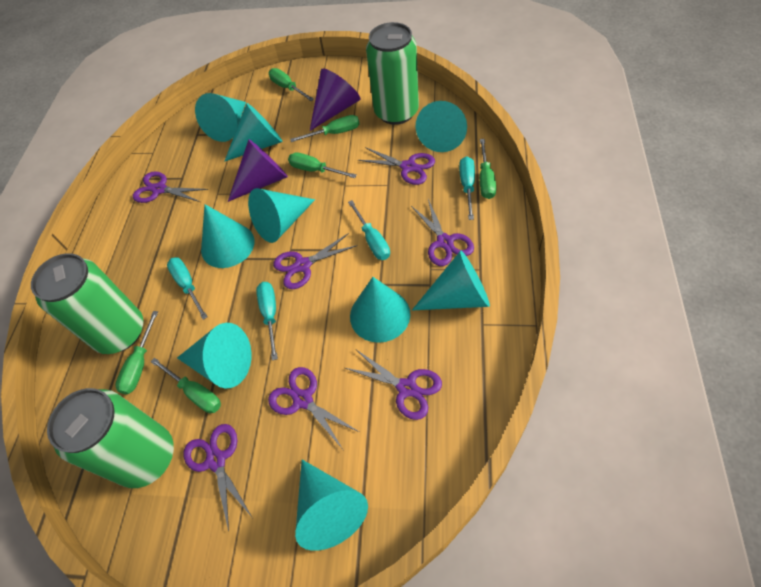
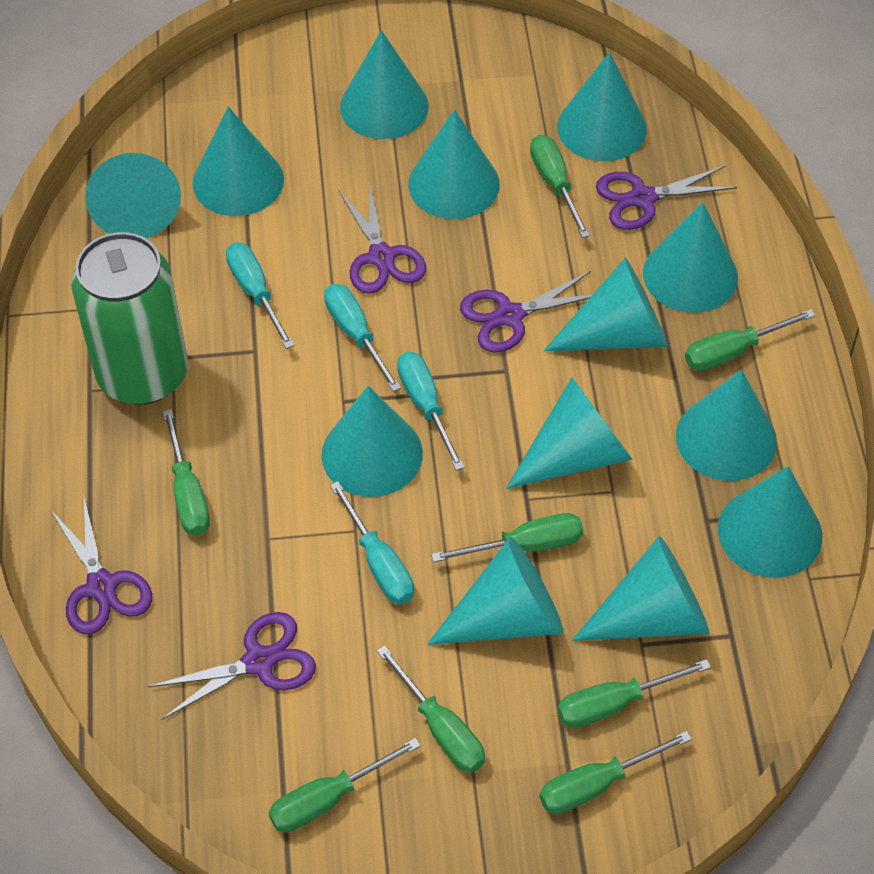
green can: 3 -> 1
green screwdriver: 6 -> 8
purple cone: 2 -> 0
purple scissors: 7 -> 5
turquoise cone: 9 -> 13

